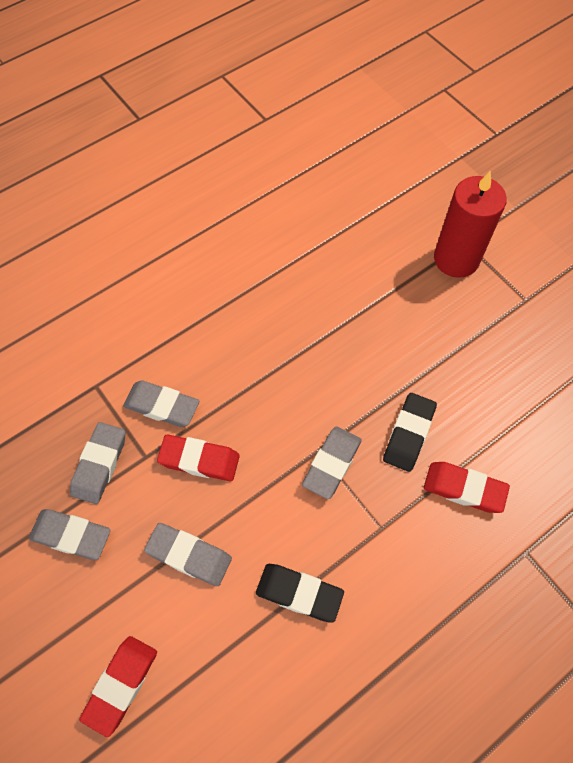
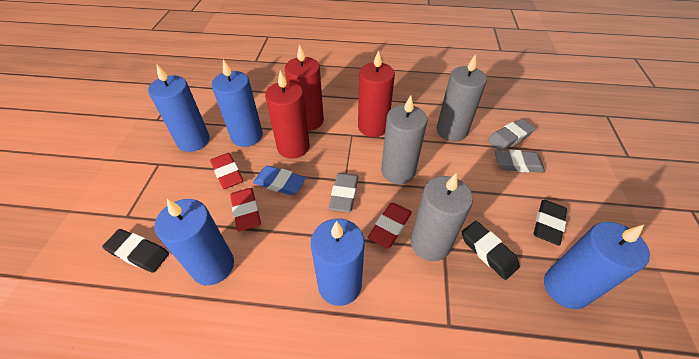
black eraser: 2 -> 3
blue candle: 0 -> 5
blue eraser: 0 -> 1
grey candle: 0 -> 3
grey eraser: 5 -> 3
red candle: 1 -> 3

